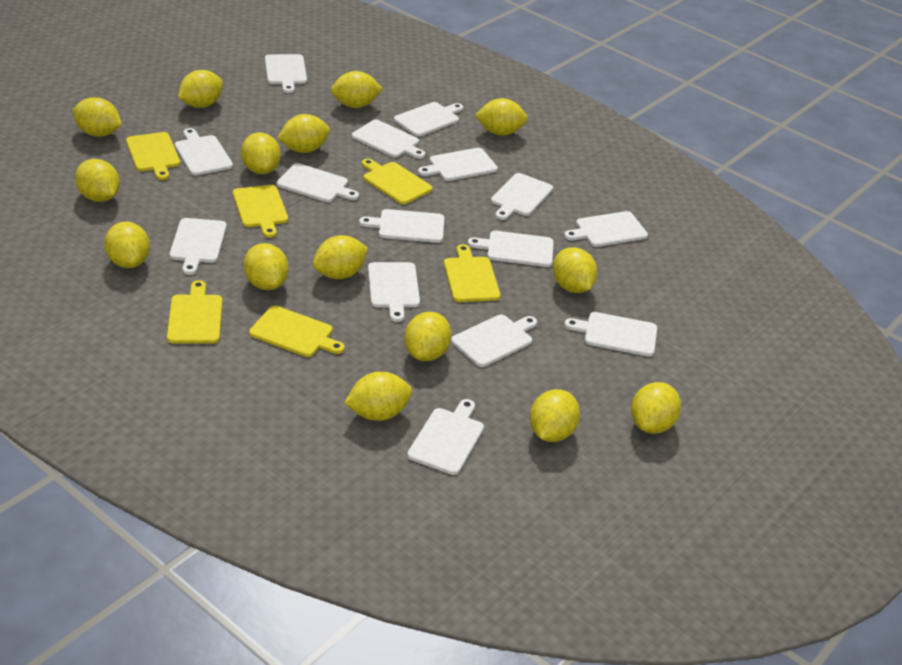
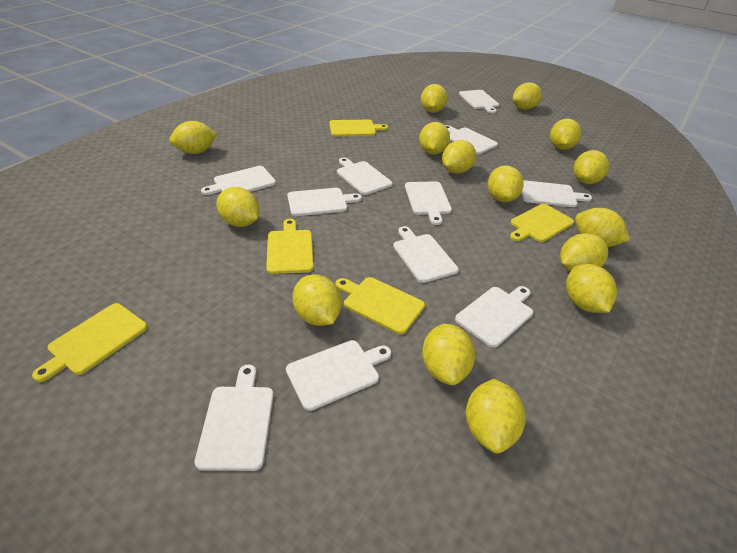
white cutting board: 15 -> 11
yellow cutting board: 6 -> 5

